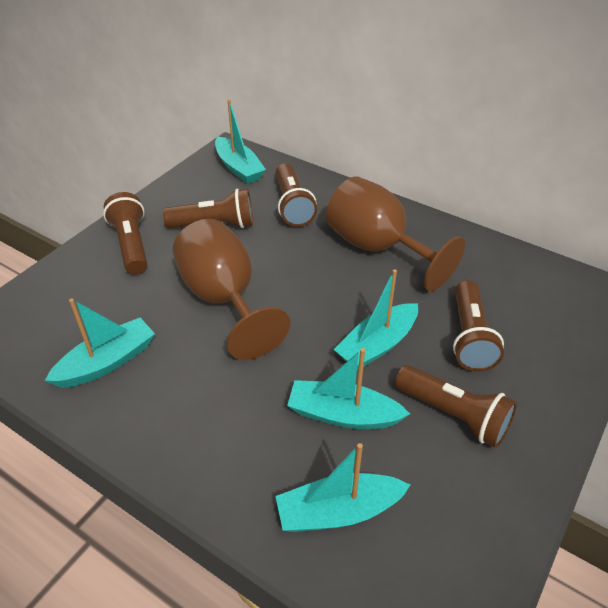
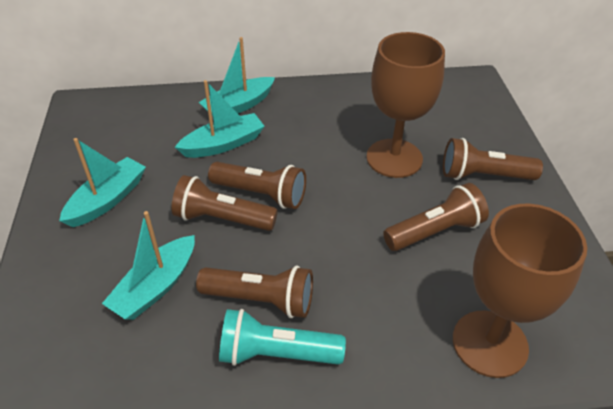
turquoise boat: 5 -> 4
turquoise flashlight: 0 -> 1

